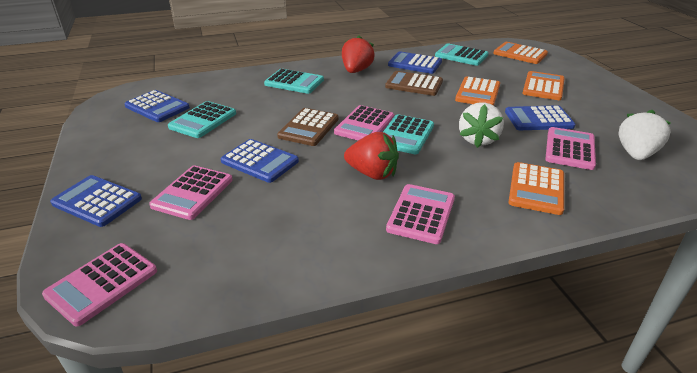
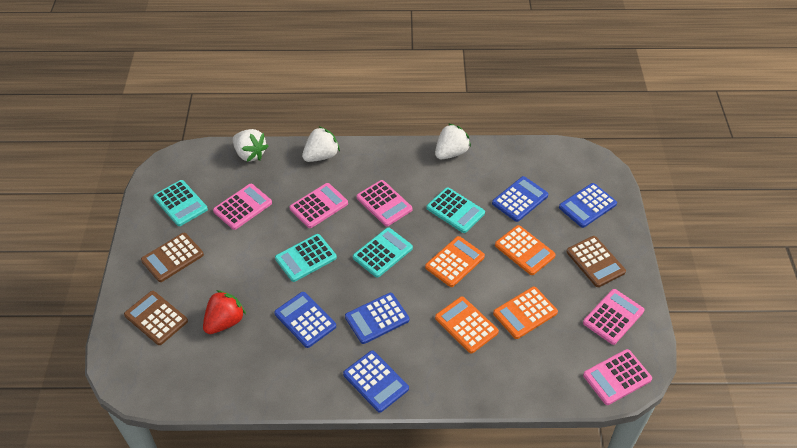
brown calculator: 2 -> 3
red strawberry: 2 -> 1
white strawberry: 2 -> 3

